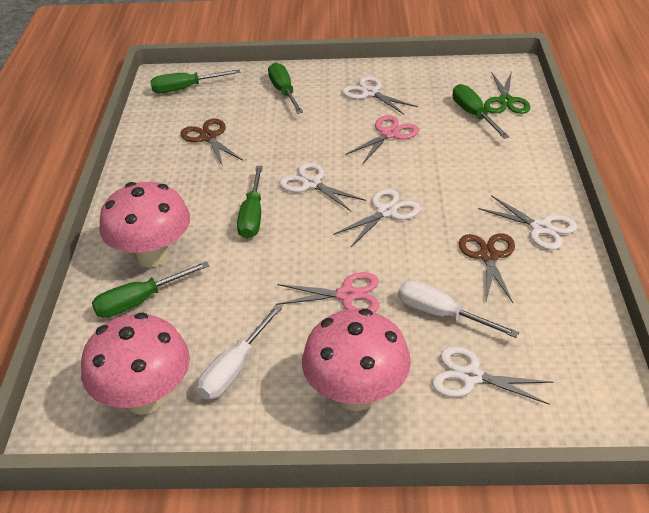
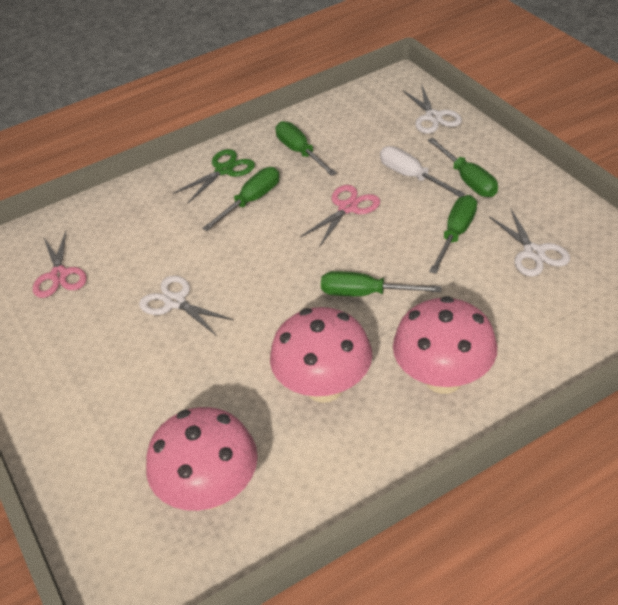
brown scissors: 2 -> 0
white scissors: 5 -> 3
white screwdriver: 2 -> 1

